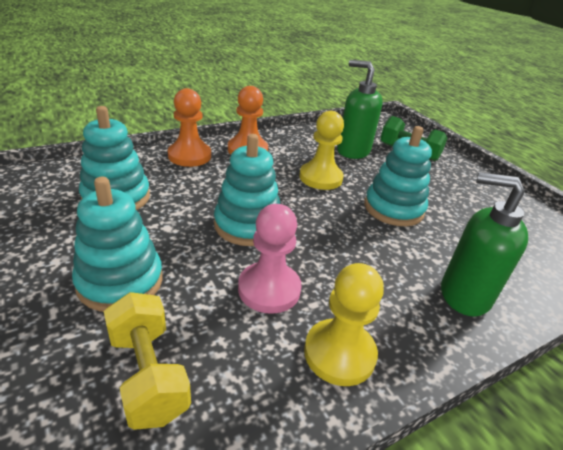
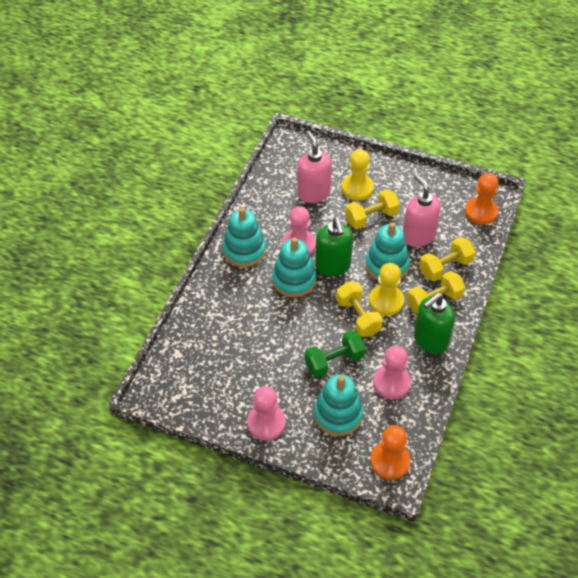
pink pawn: 1 -> 3
pink soap dispenser: 0 -> 2
yellow dumbbell: 1 -> 4

